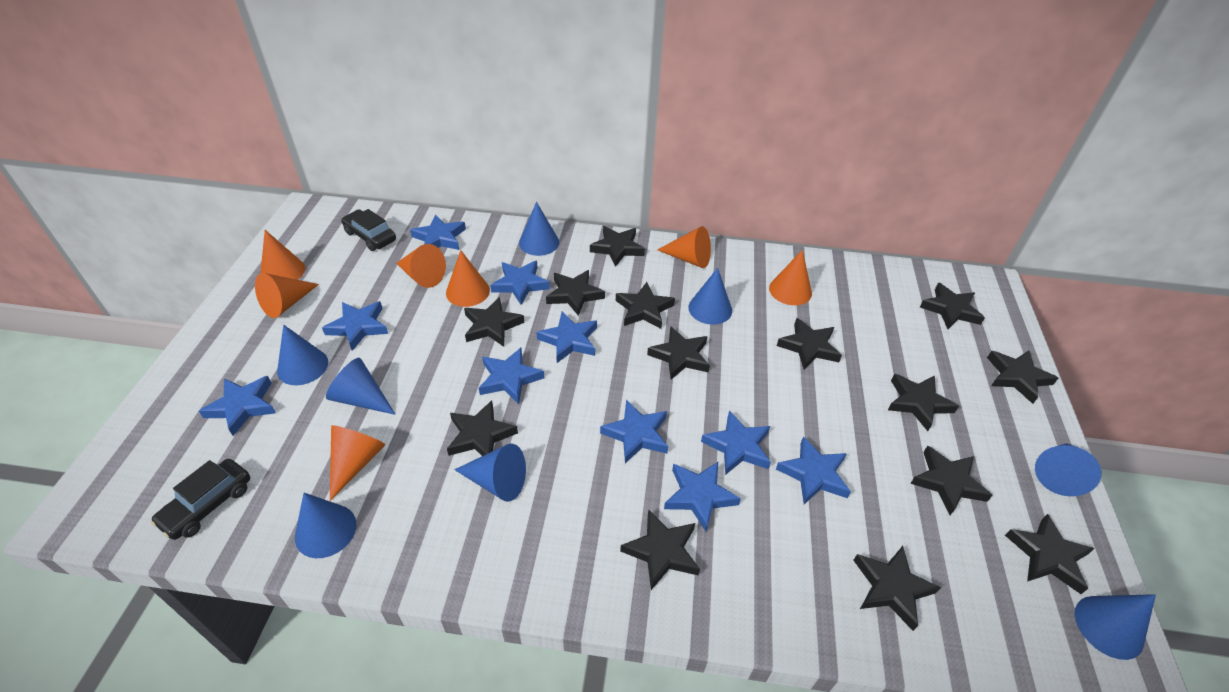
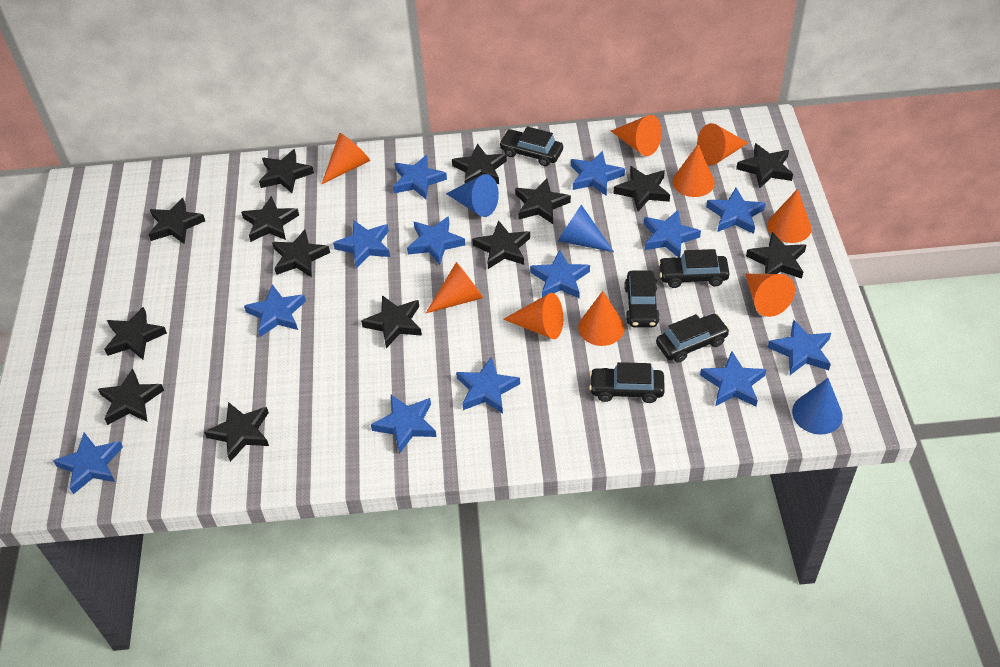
black car: 2 -> 5
blue cone: 8 -> 3
blue star: 10 -> 13
orange cone: 7 -> 9

